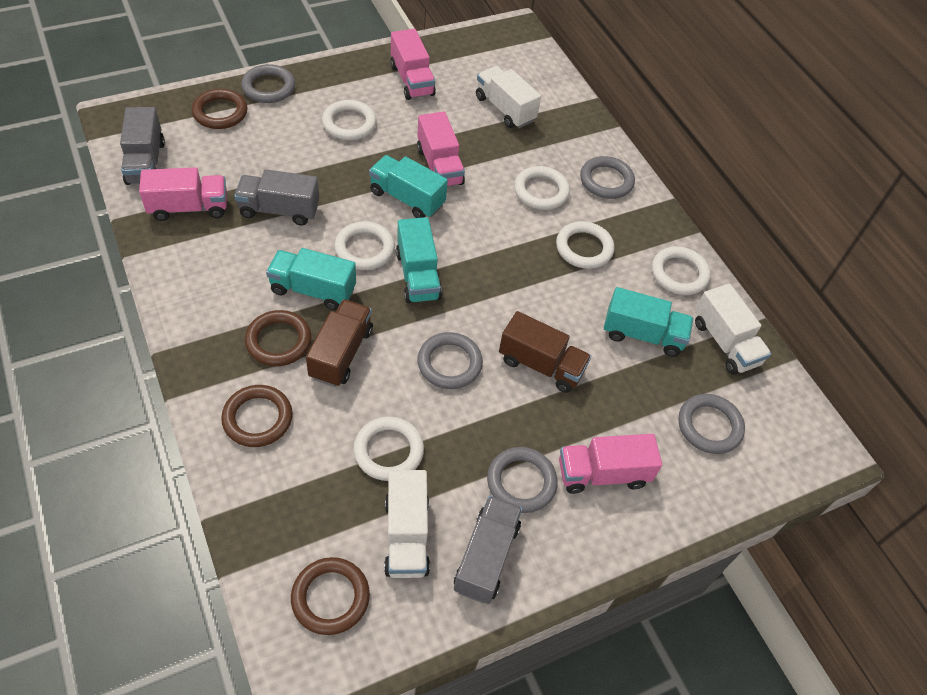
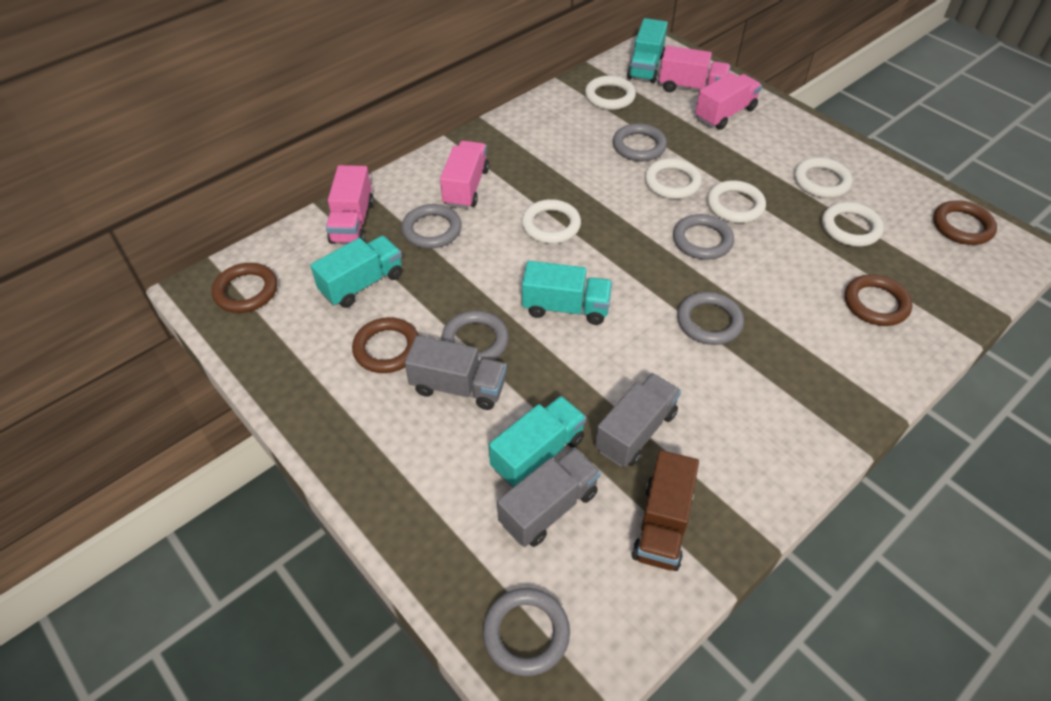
brown truck: 2 -> 1
grey ring: 5 -> 6
white truck: 3 -> 0

